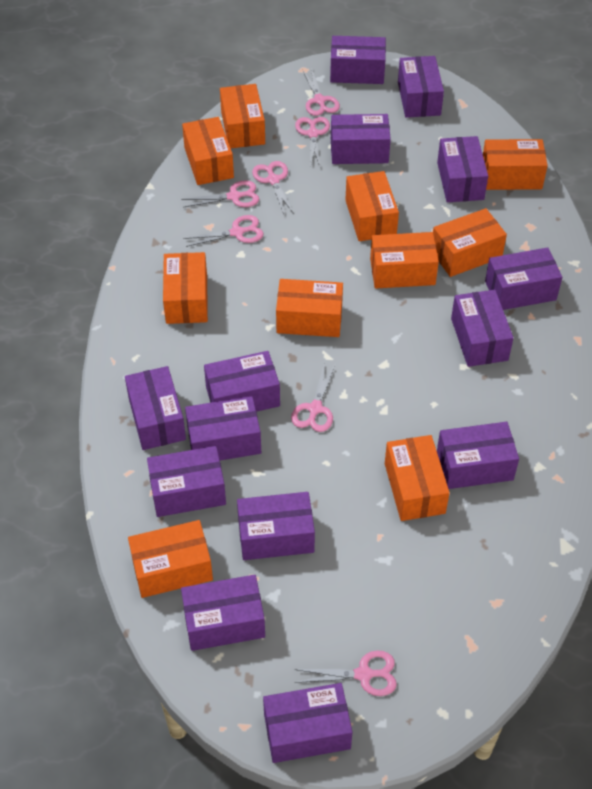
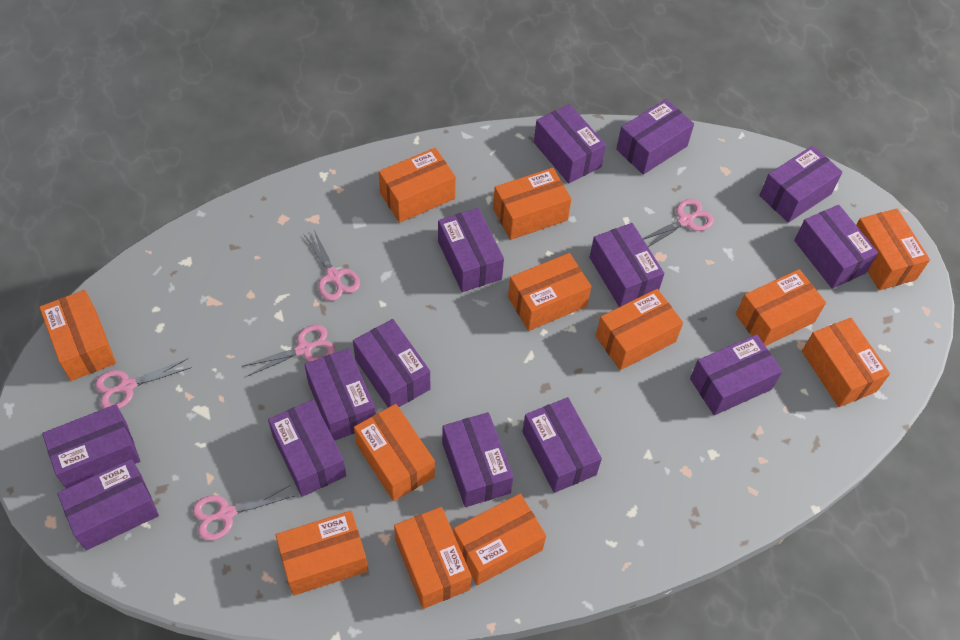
orange box: 10 -> 12
pink scissors: 7 -> 5

